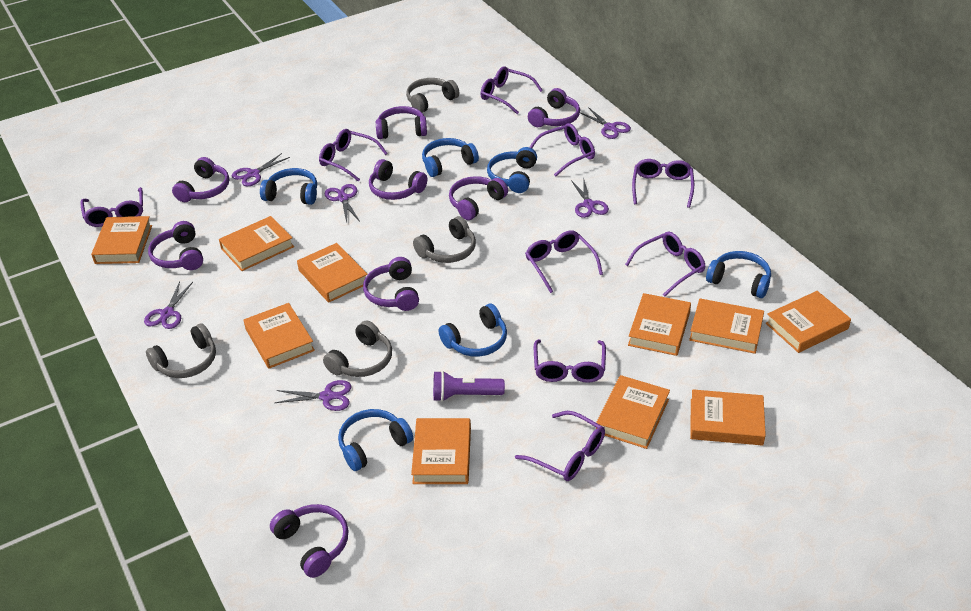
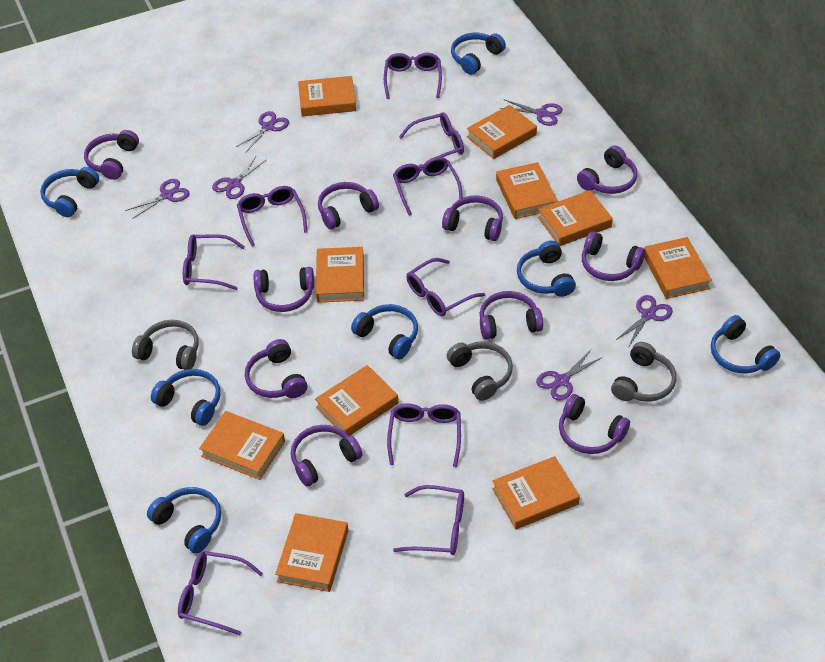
blue headphones: 6 -> 7
grey headphones: 4 -> 3
purple flashlight: 1 -> 0
purple headphones: 8 -> 10

